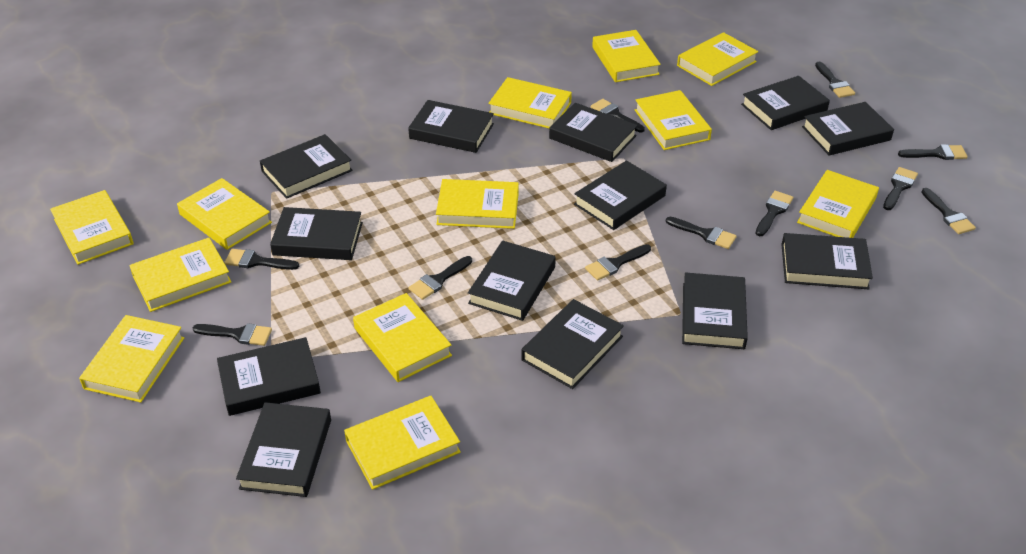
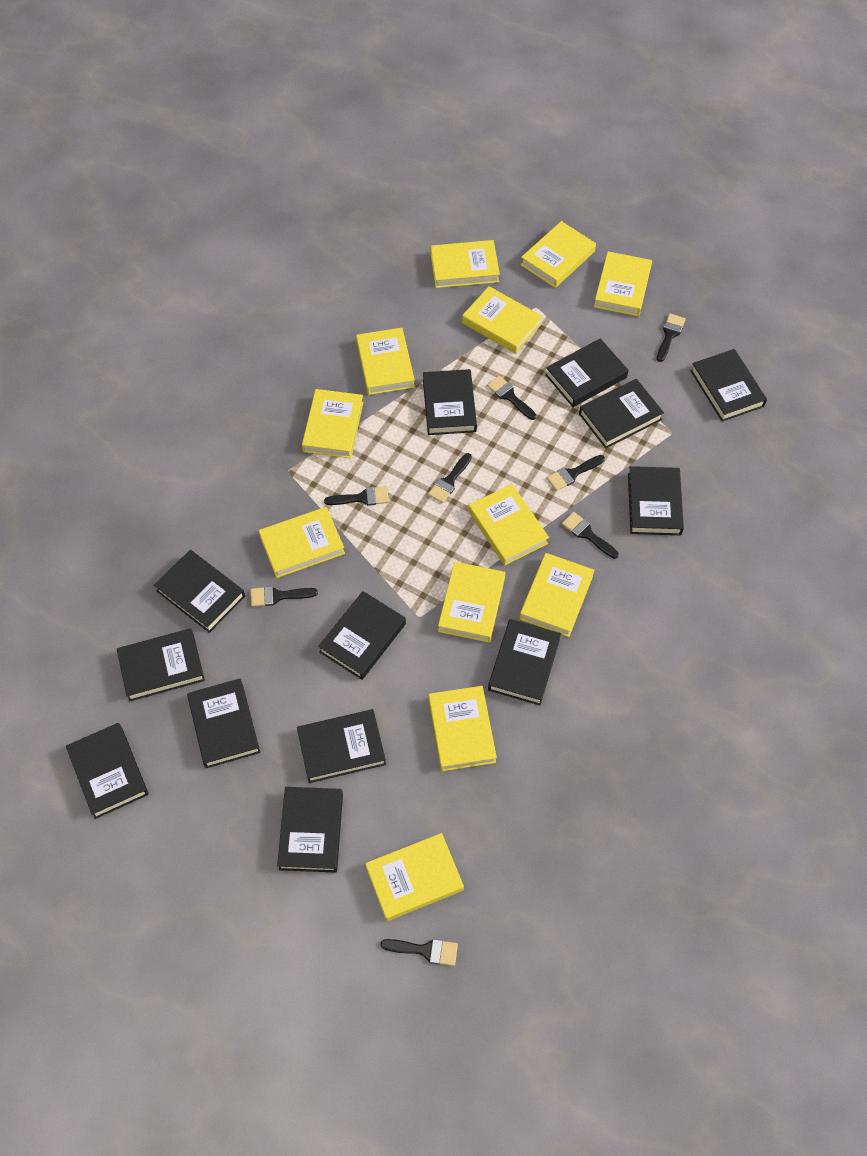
black brush: 11 -> 8

